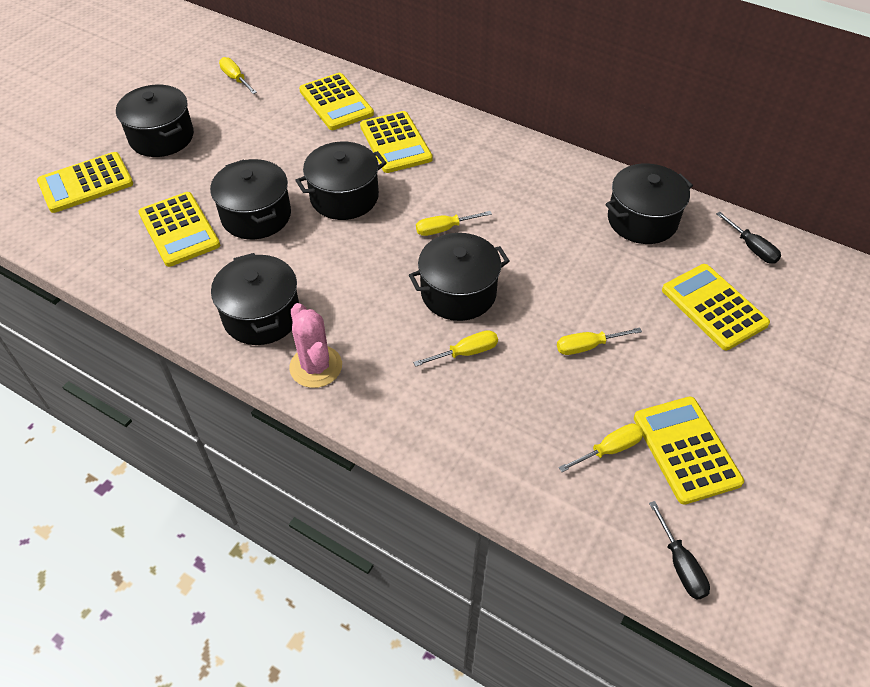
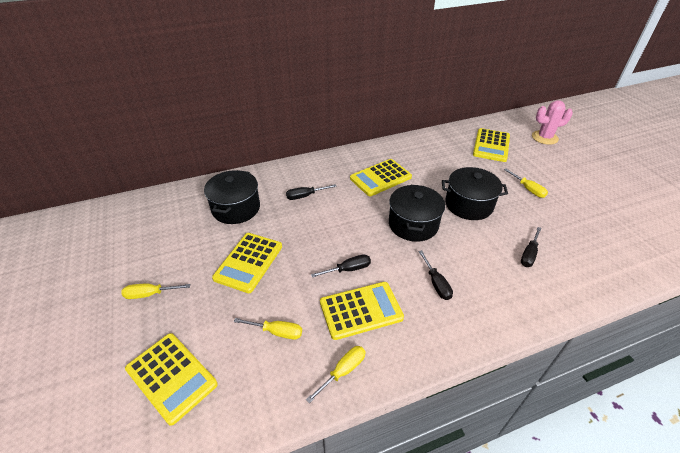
black pot: 6 -> 3
black screwdriver: 2 -> 4
yellow calculator: 6 -> 5
yellow screwdriver: 5 -> 4

